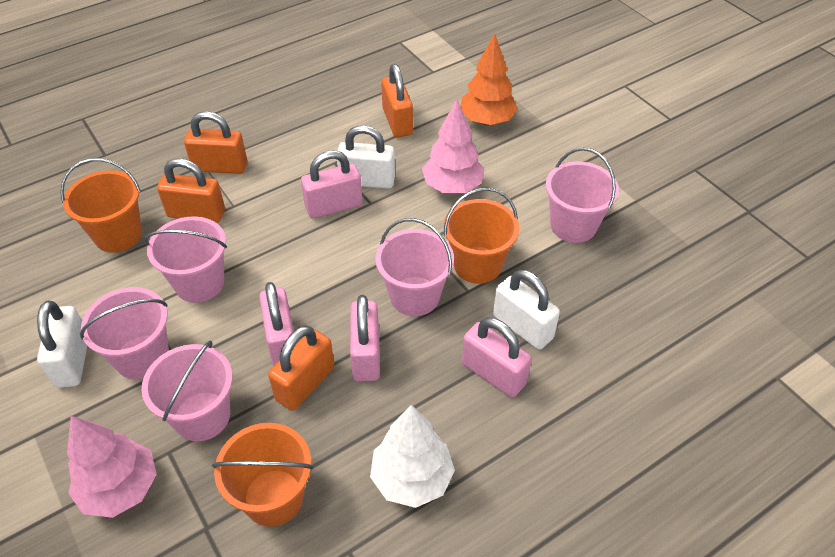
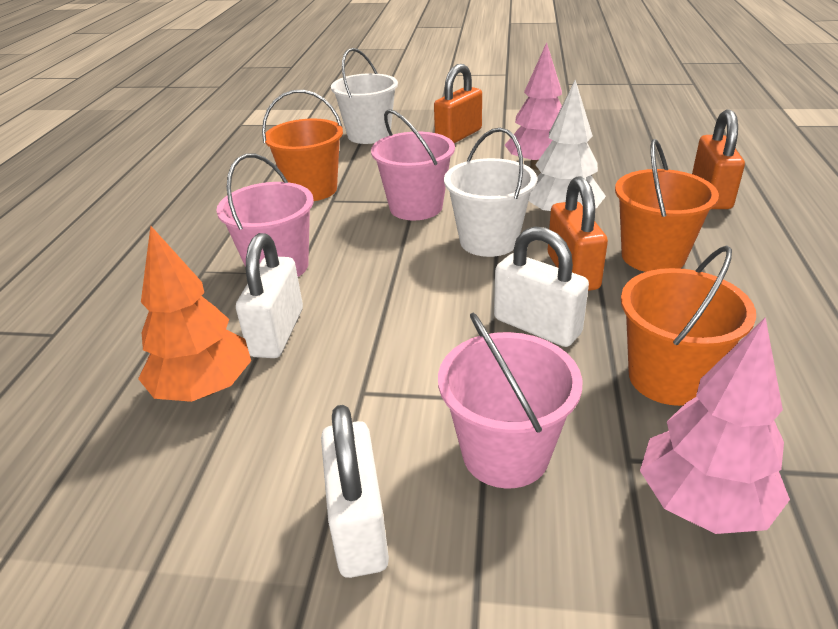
orange padlock: 4 -> 3
pink bucket: 5 -> 3
pink padlock: 4 -> 0
white bucket: 0 -> 2

